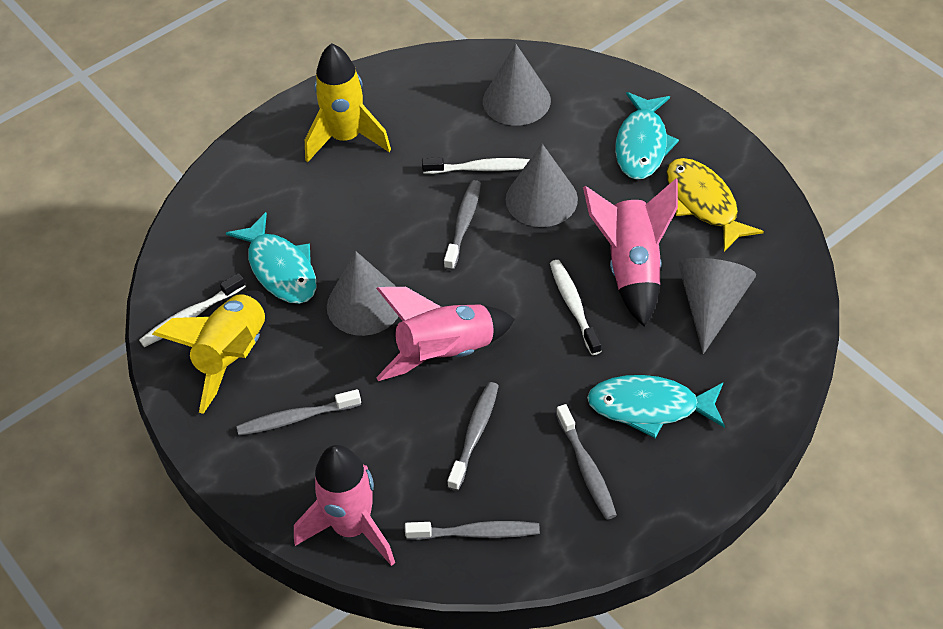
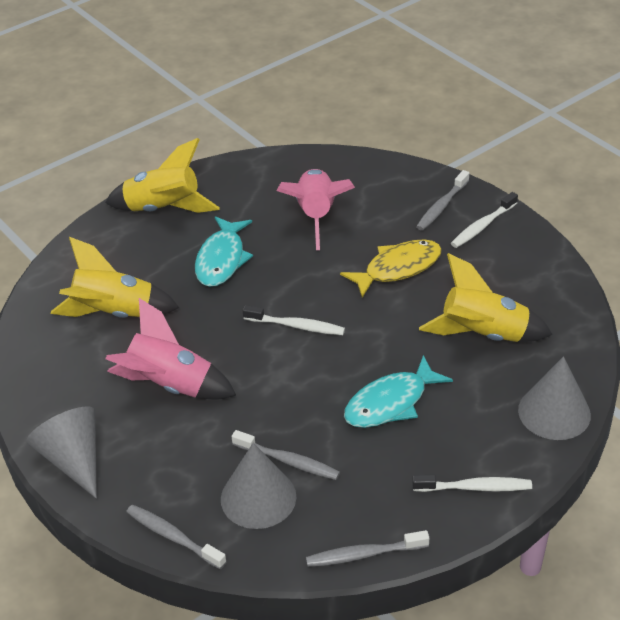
grey cone: 4 -> 3
grey toothbrush: 5 -> 4
pink rocket: 3 -> 2
turquoise fish: 3 -> 2
yellow rocket: 2 -> 3

